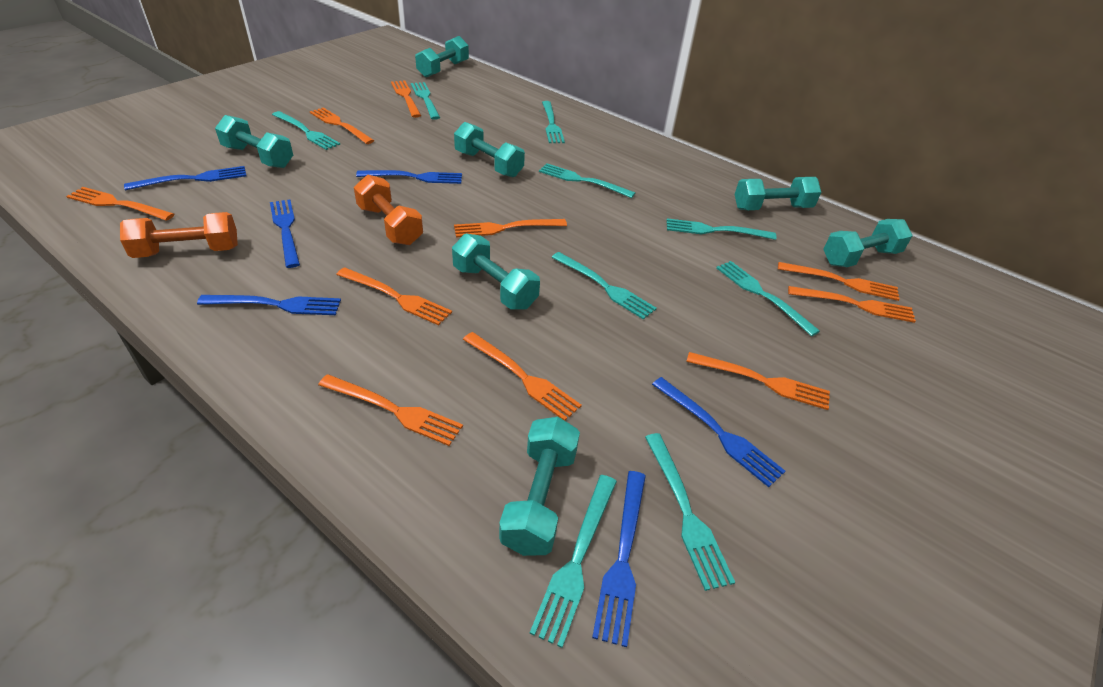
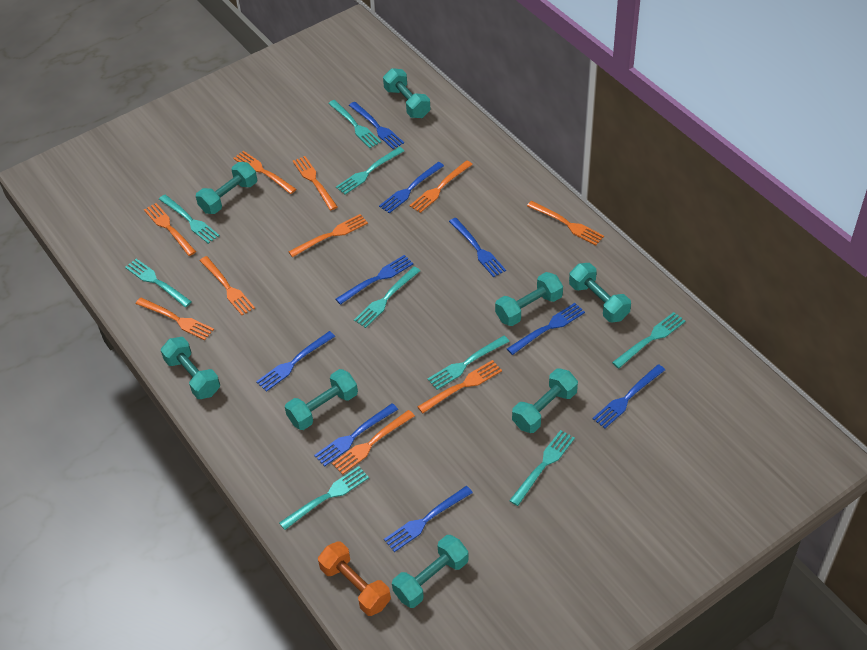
blue fork: 6 -> 9
orange dumbbell: 2 -> 1
turquoise dumbbell: 7 -> 8

